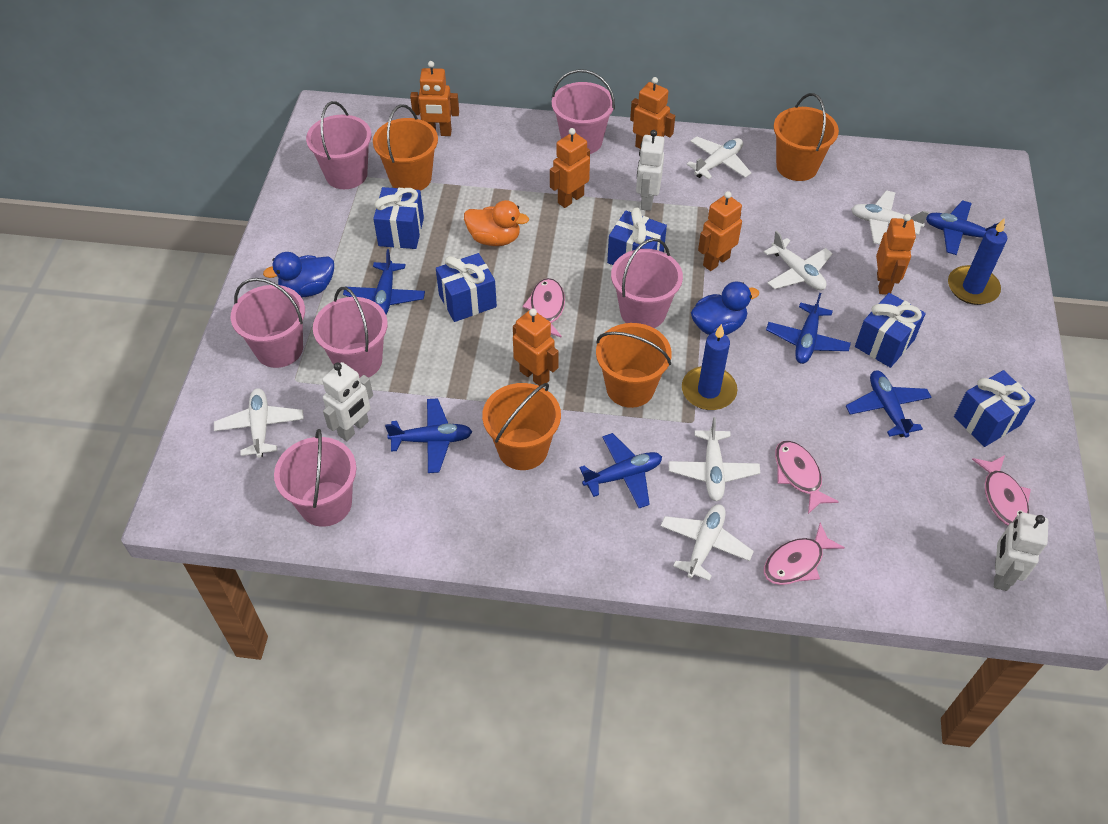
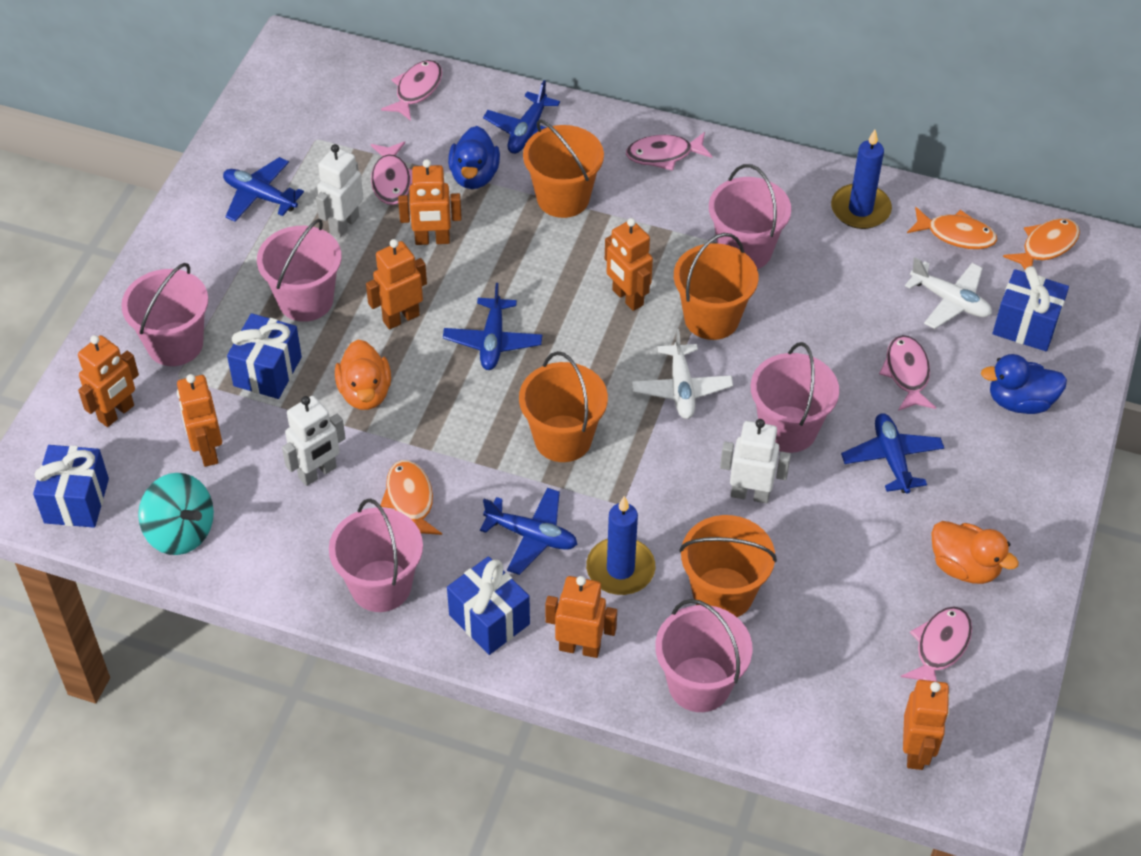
blue gift: 5 -> 4
blue plane: 6 -> 5
orange duck: 1 -> 2
orange fish: 0 -> 3
orange robot: 6 -> 7
pink fish: 4 -> 5
turquoise spinning top: 0 -> 1
white plane: 6 -> 2

